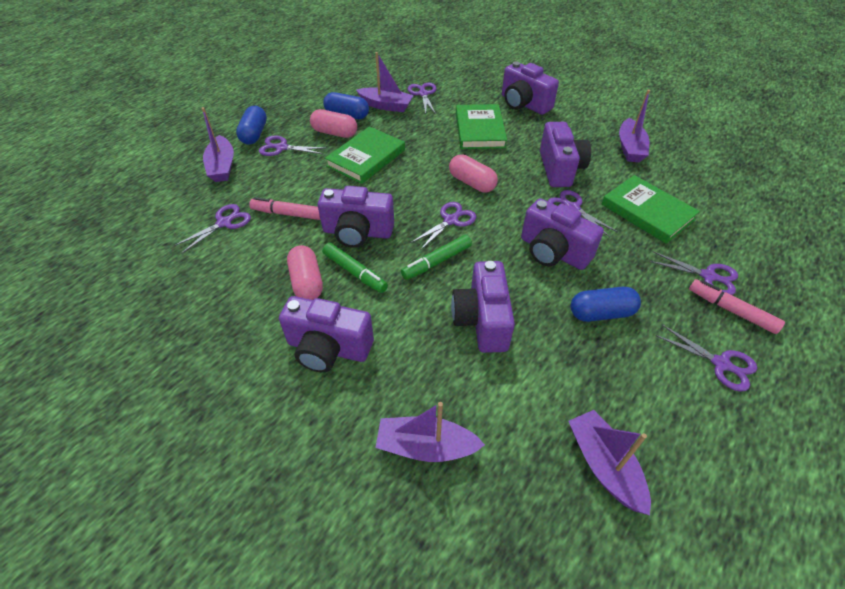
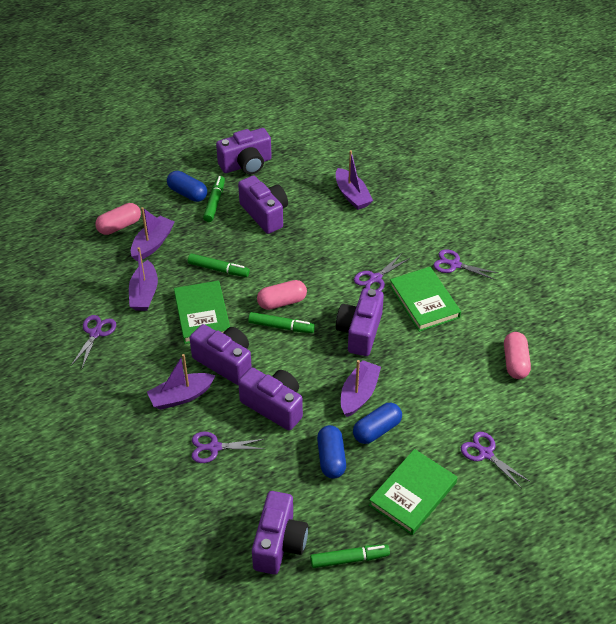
green marker: 2 -> 4
pink marker: 2 -> 0
purple scissors: 7 -> 5

